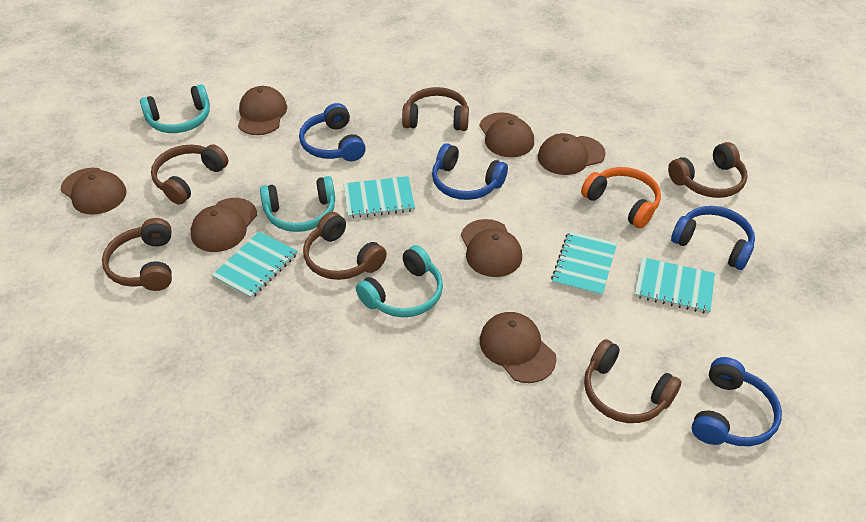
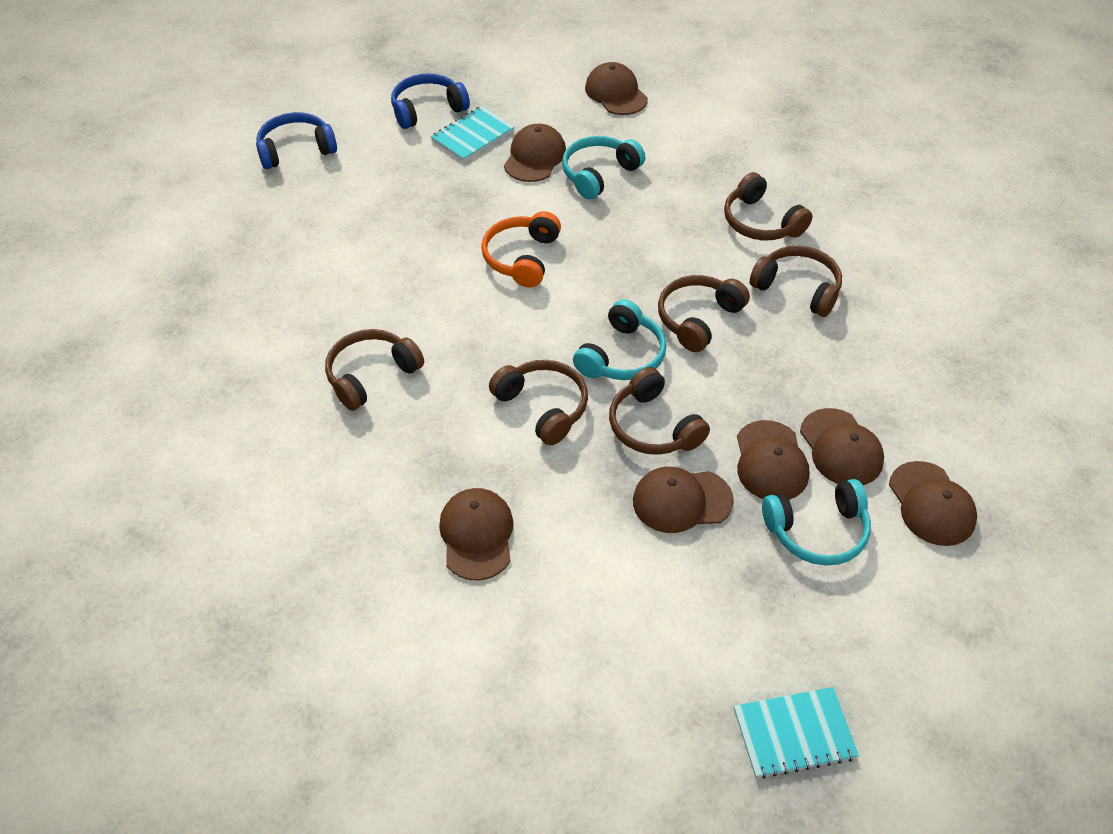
blue headphones: 4 -> 2
turquoise notebook: 4 -> 2

